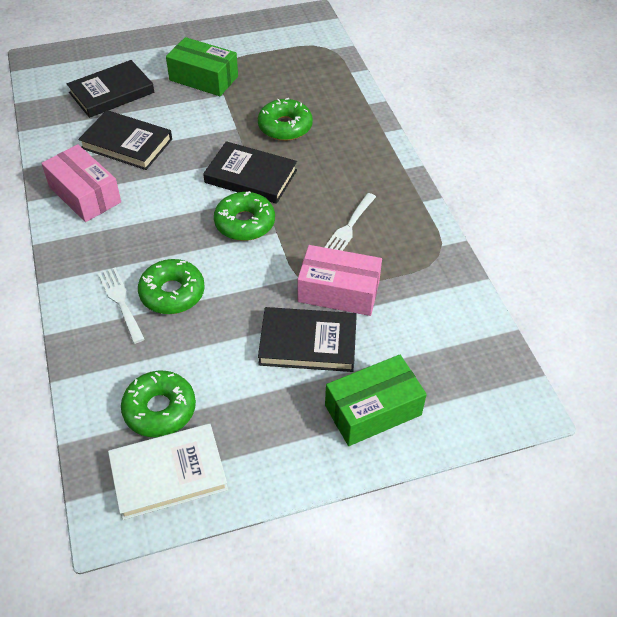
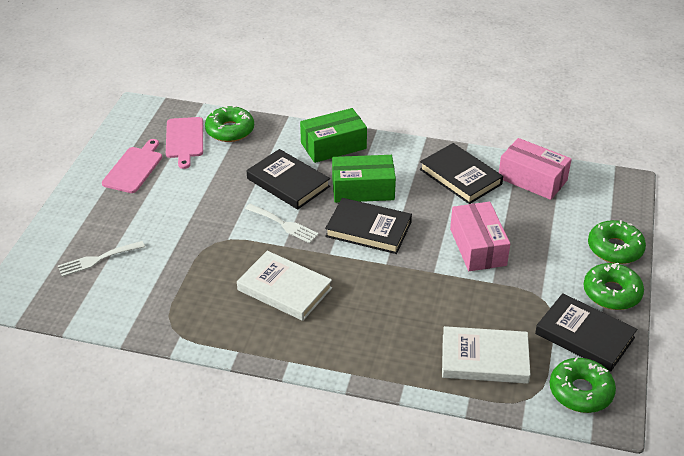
pink cutting board: 0 -> 2
white book: 1 -> 2

